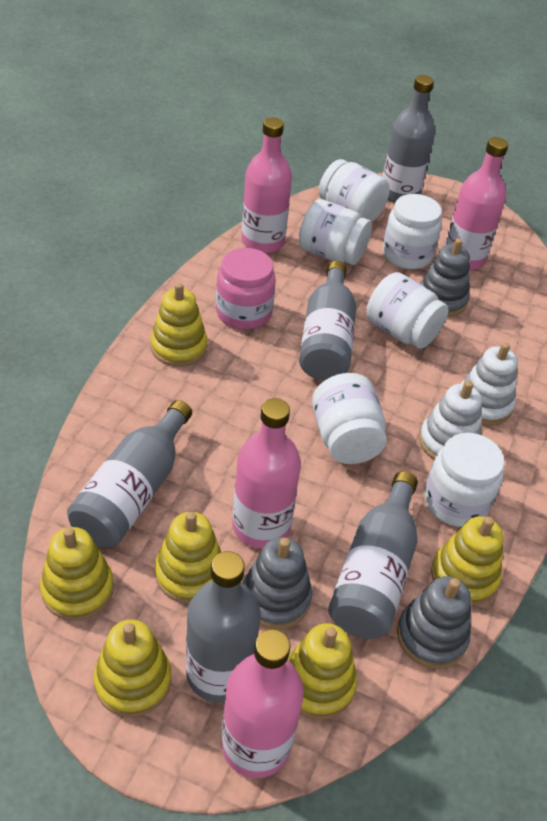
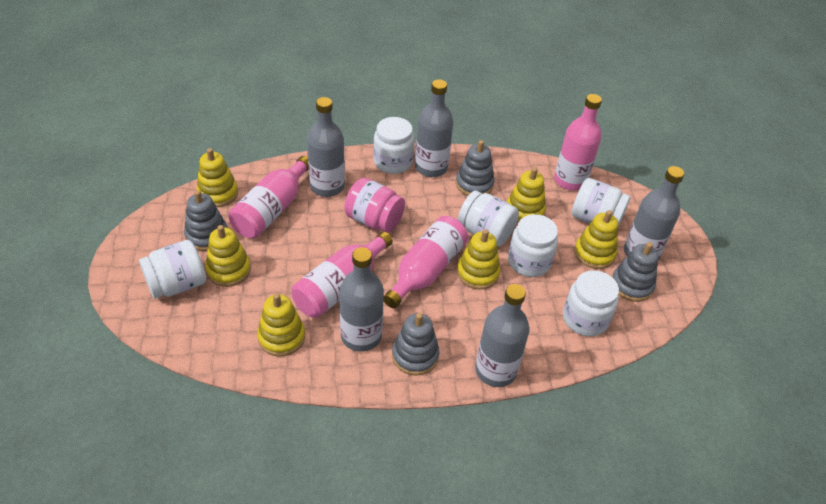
grey stacking toy: 3 -> 4
white stacking toy: 2 -> 0

